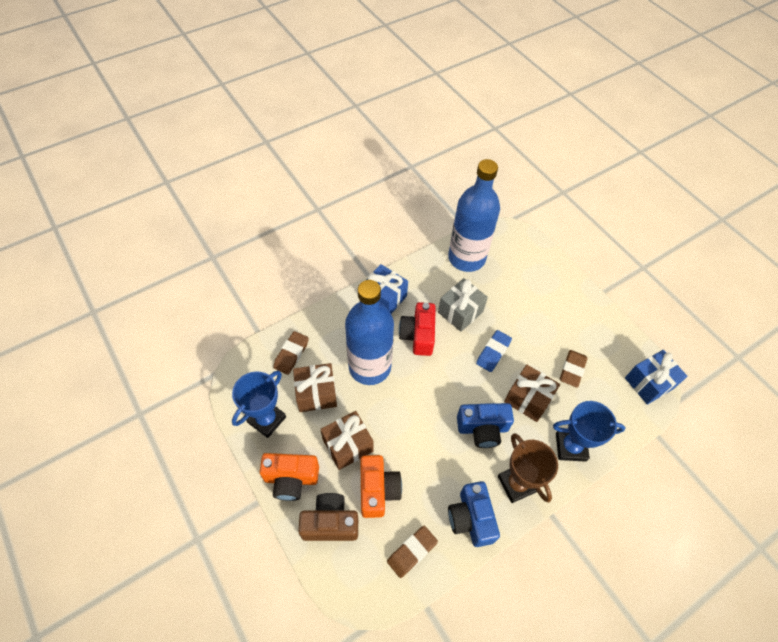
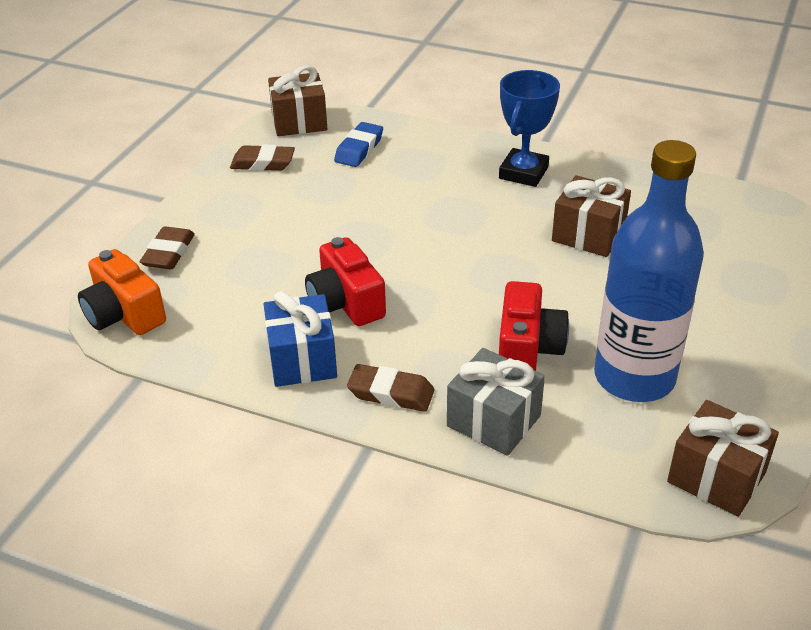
blue bottle: 2 -> 1
blue camera: 2 -> 0
blue gift: 2 -> 1
blue trophy: 2 -> 1
brown camera: 1 -> 0
brown trophy: 1 -> 0
orange camera: 2 -> 1
red camera: 1 -> 2

